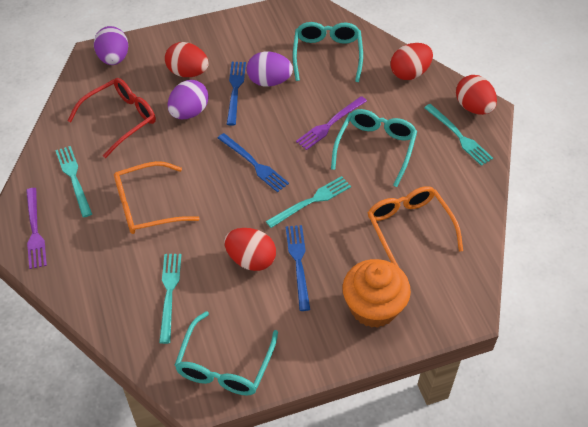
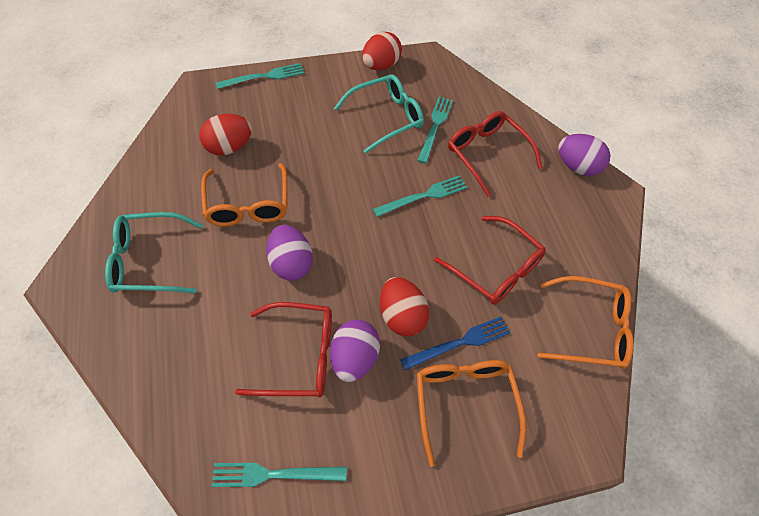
blue fork: 3 -> 1
orange cupcake: 1 -> 0
orange glasses: 2 -> 3
purple fork: 2 -> 0
red egg: 4 -> 3
red glasses: 1 -> 3
turquoise glasses: 3 -> 2

